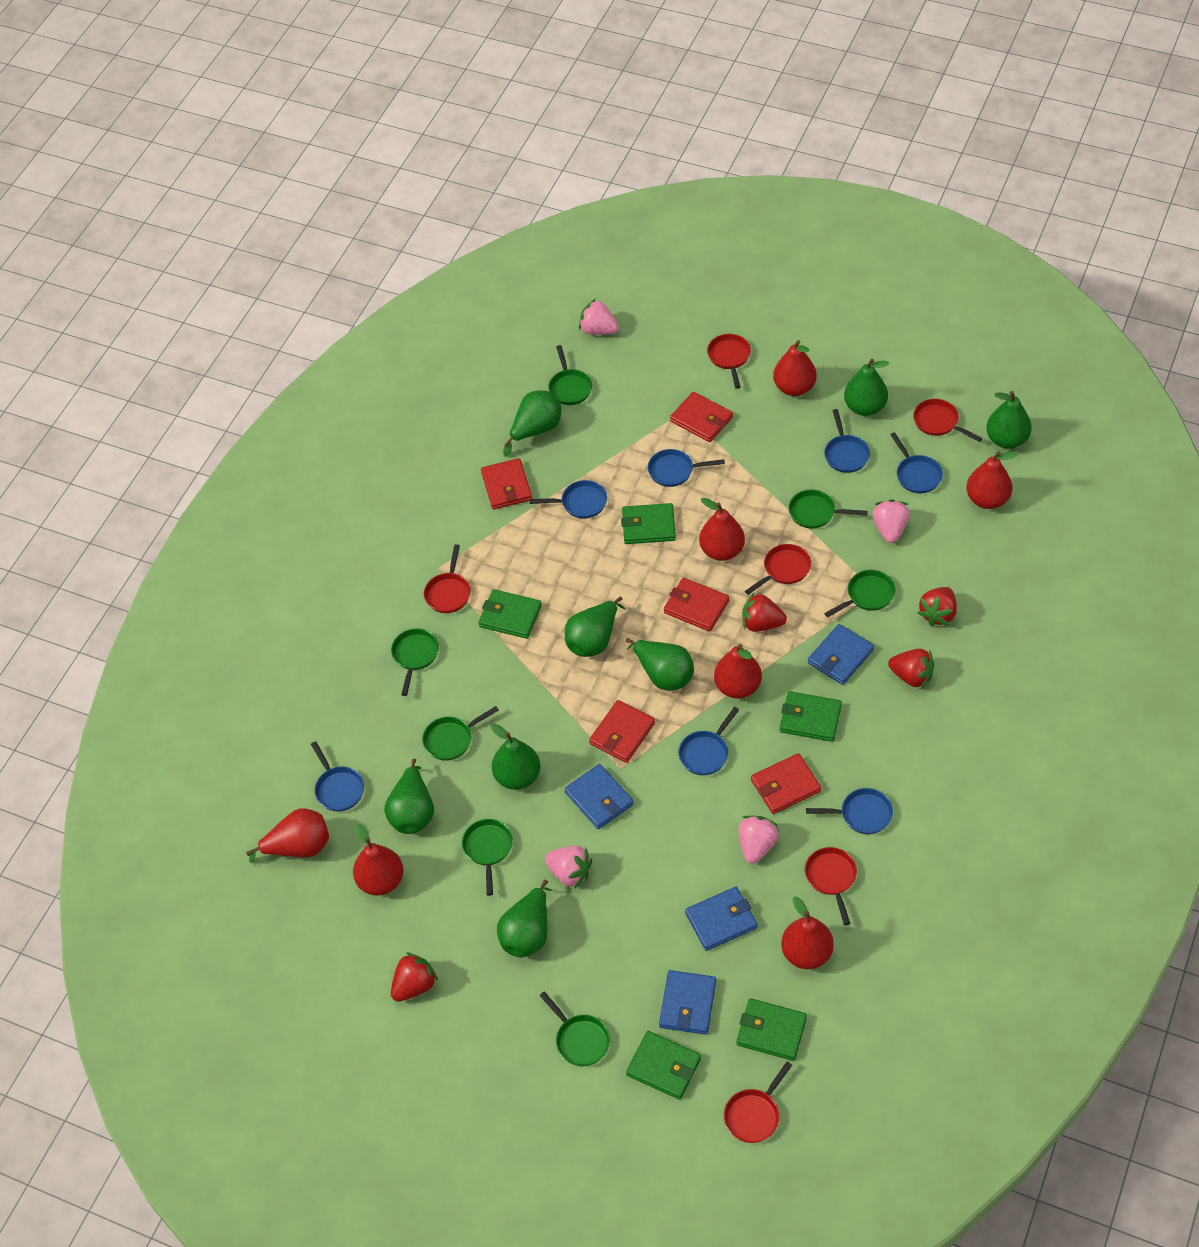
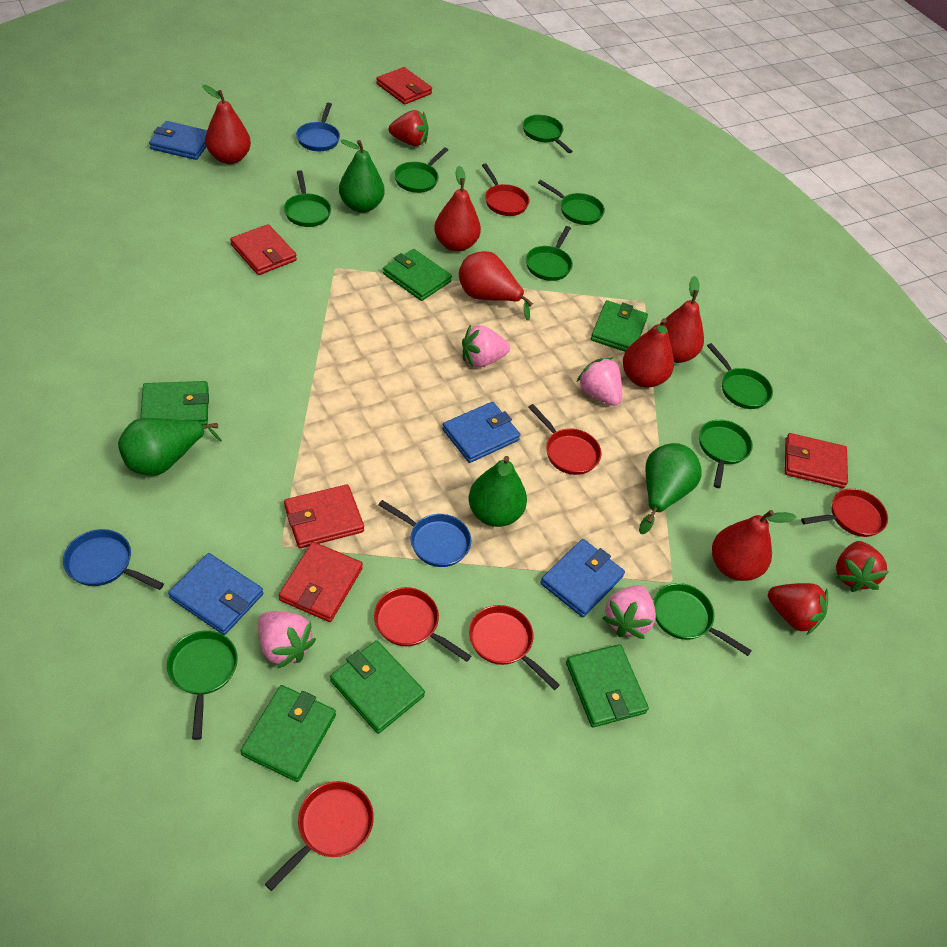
blue pan: 7 -> 3
green pan: 7 -> 9
green pear: 8 -> 4
green wallet: 5 -> 6
red pear: 7 -> 6
red strawberry: 4 -> 3

